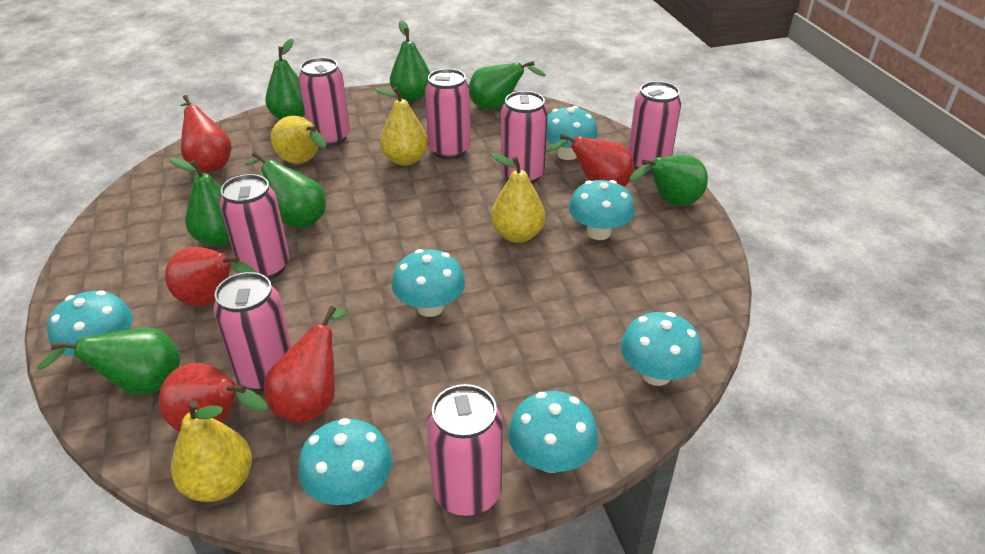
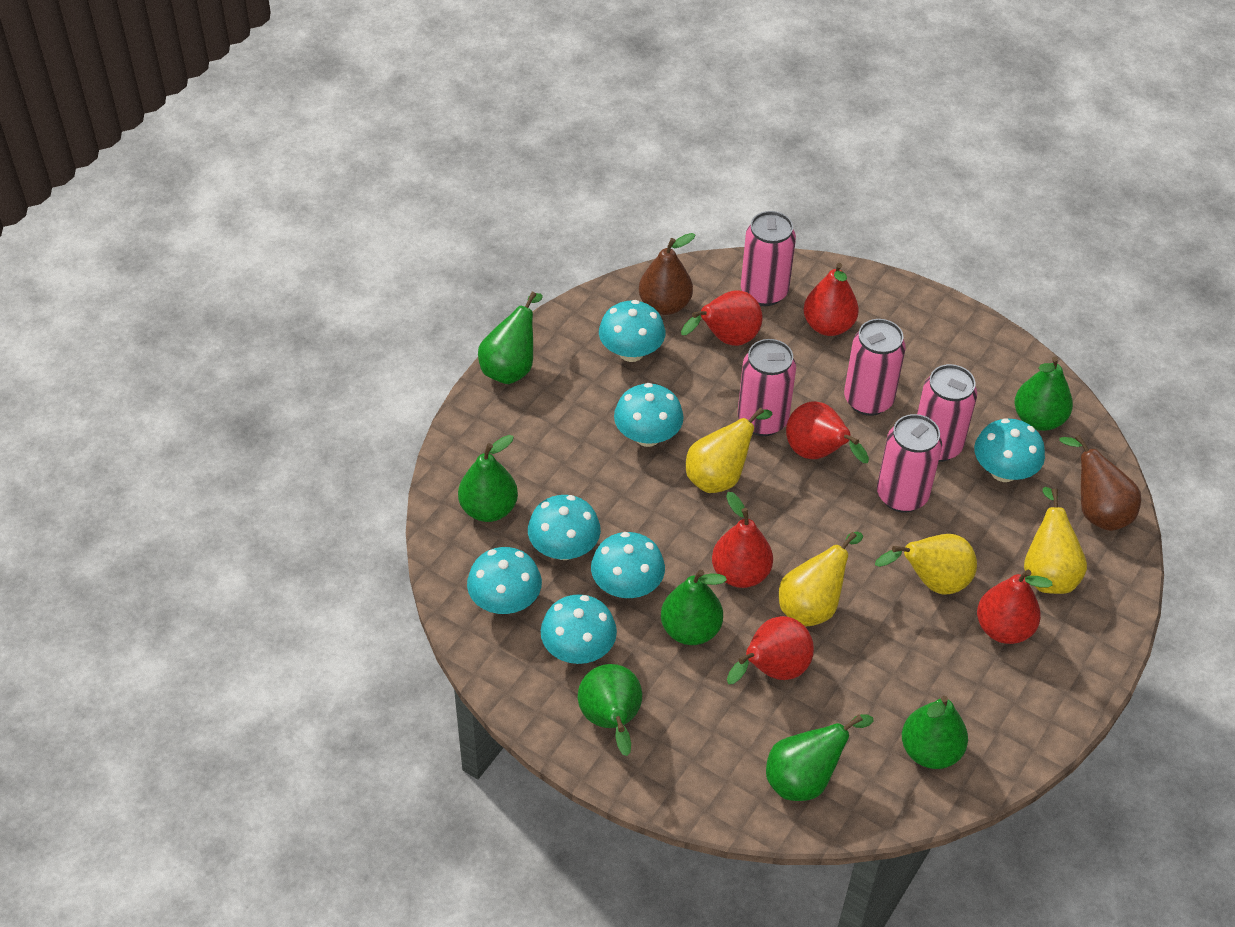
brown pear: 0 -> 2
pink can: 7 -> 5
red pear: 5 -> 6

